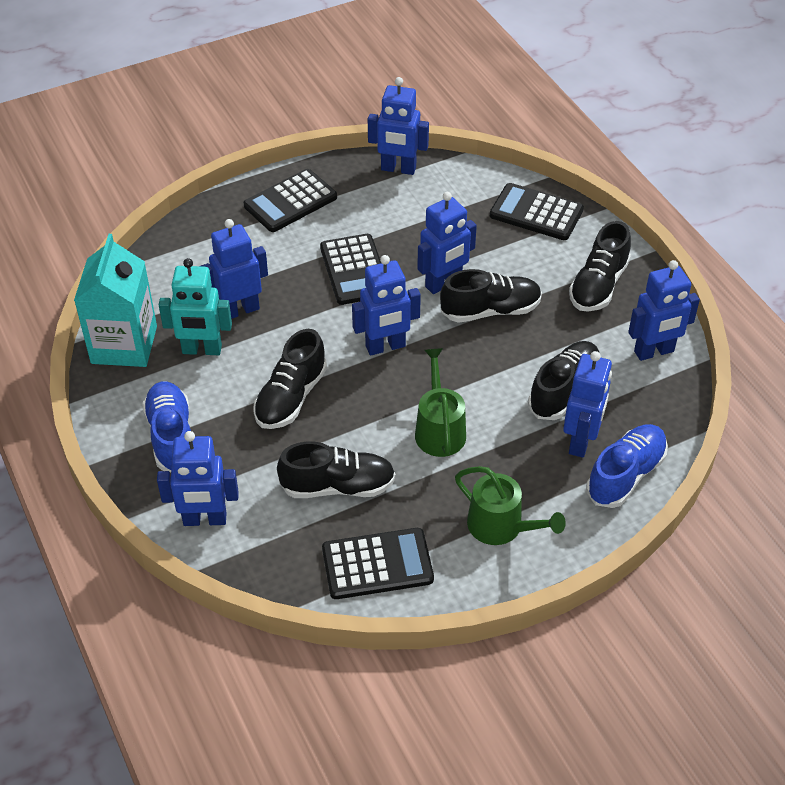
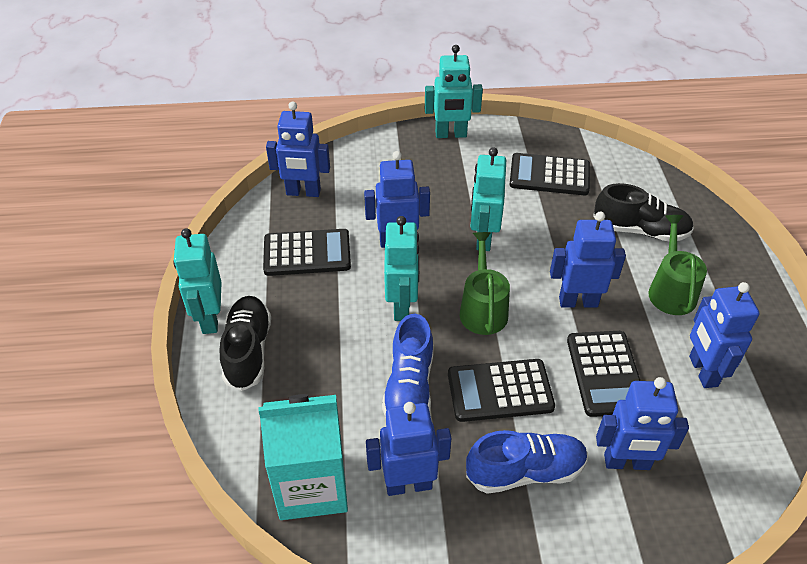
black shoe: 5 -> 2
blue robot: 7 -> 6
turquoise robot: 1 -> 4

